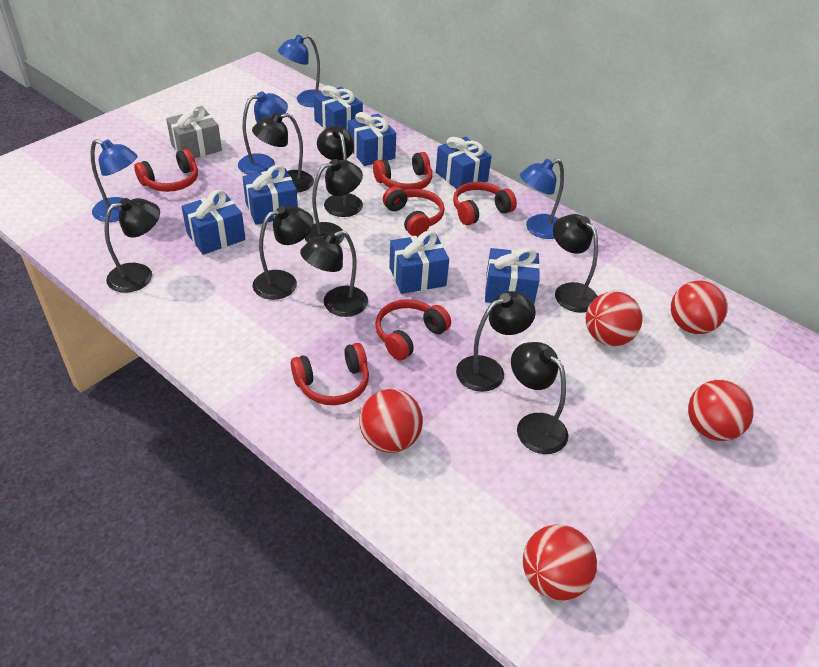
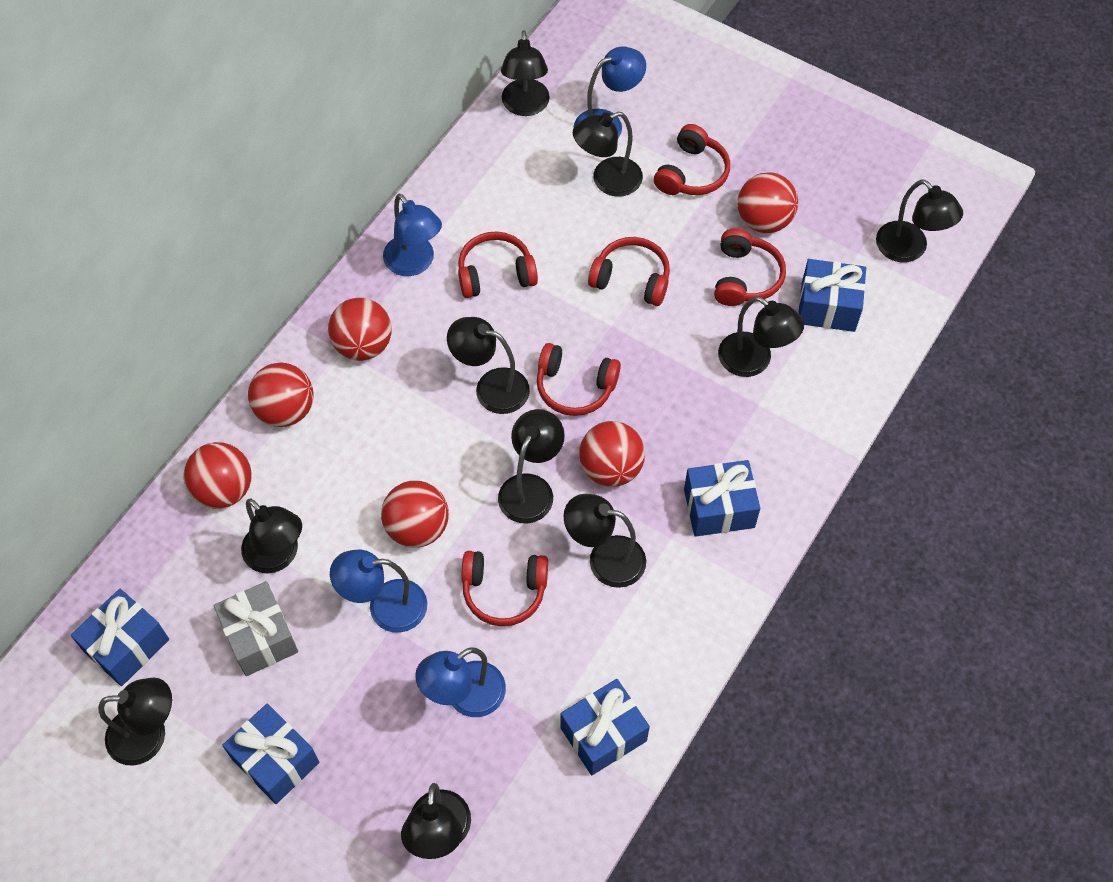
black lamp: 9 -> 10
blue gift: 7 -> 5
red ball: 5 -> 6

